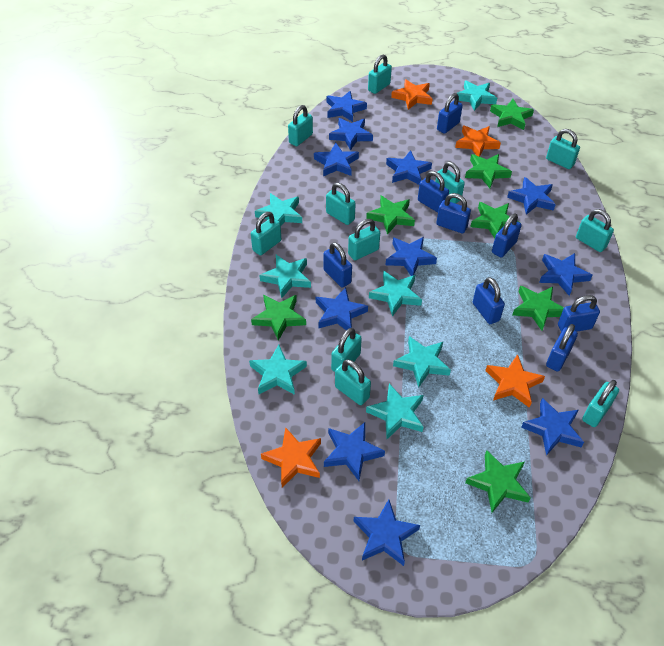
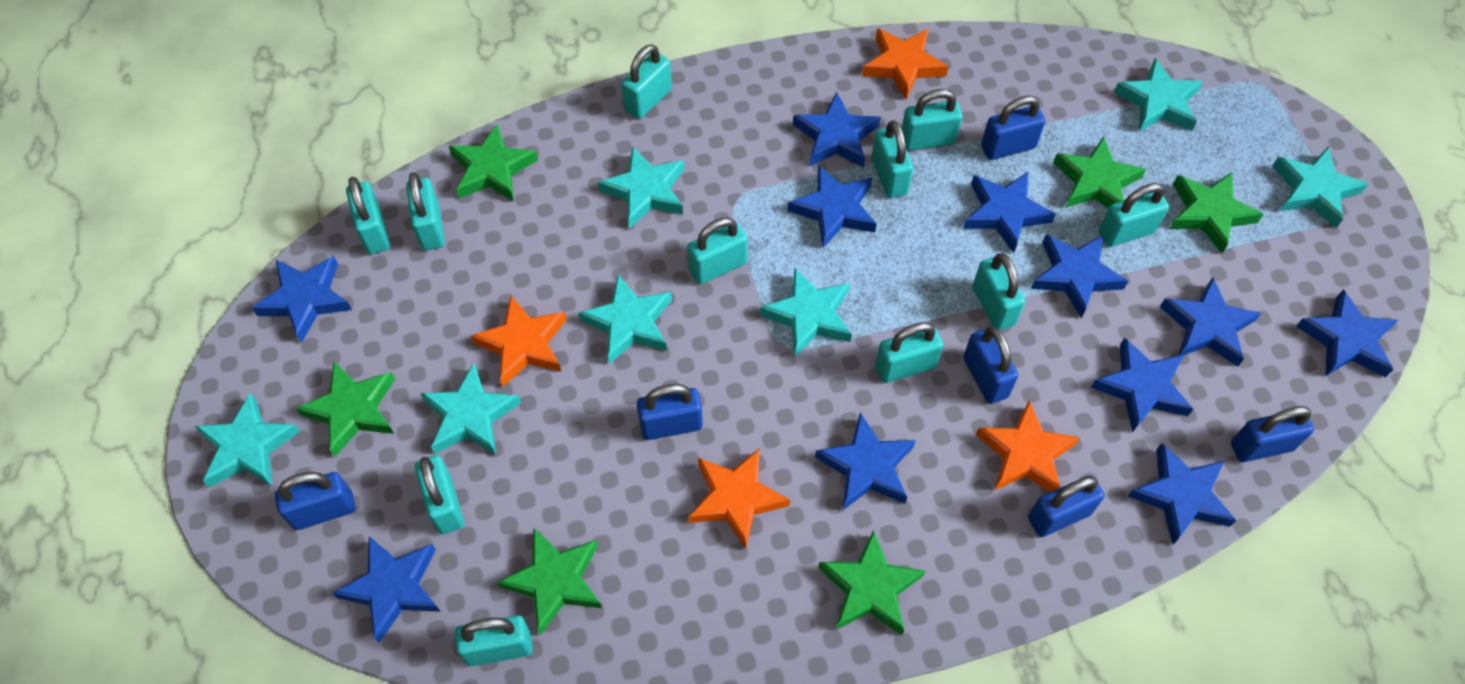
blue padlock: 8 -> 6
green star: 7 -> 6

